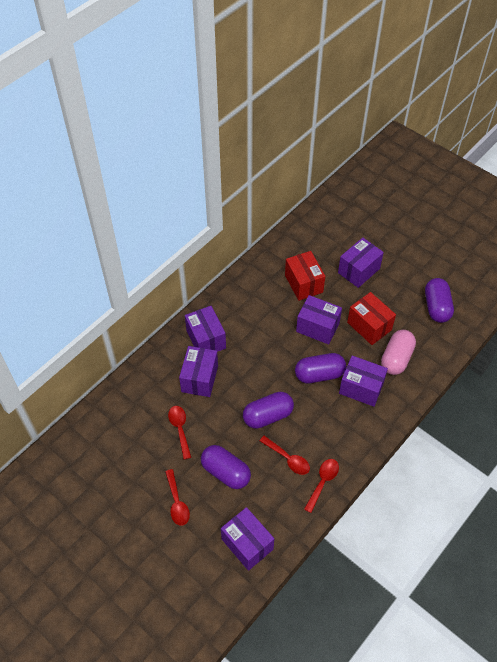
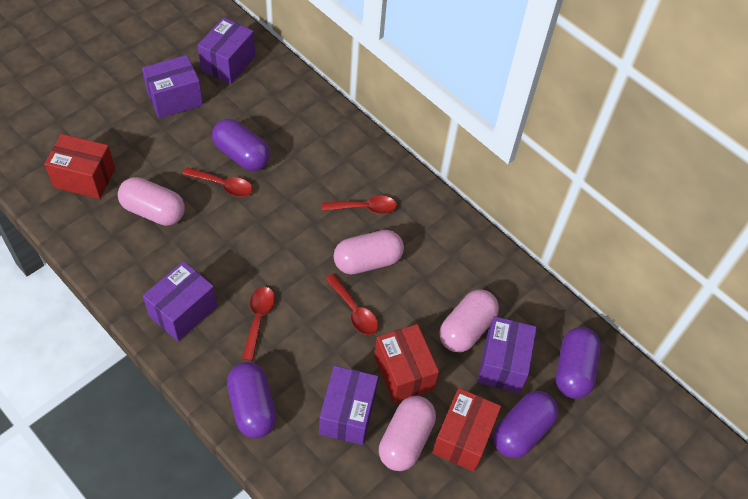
pink capsule: 1 -> 4
purple box: 6 -> 5
red box: 2 -> 3

